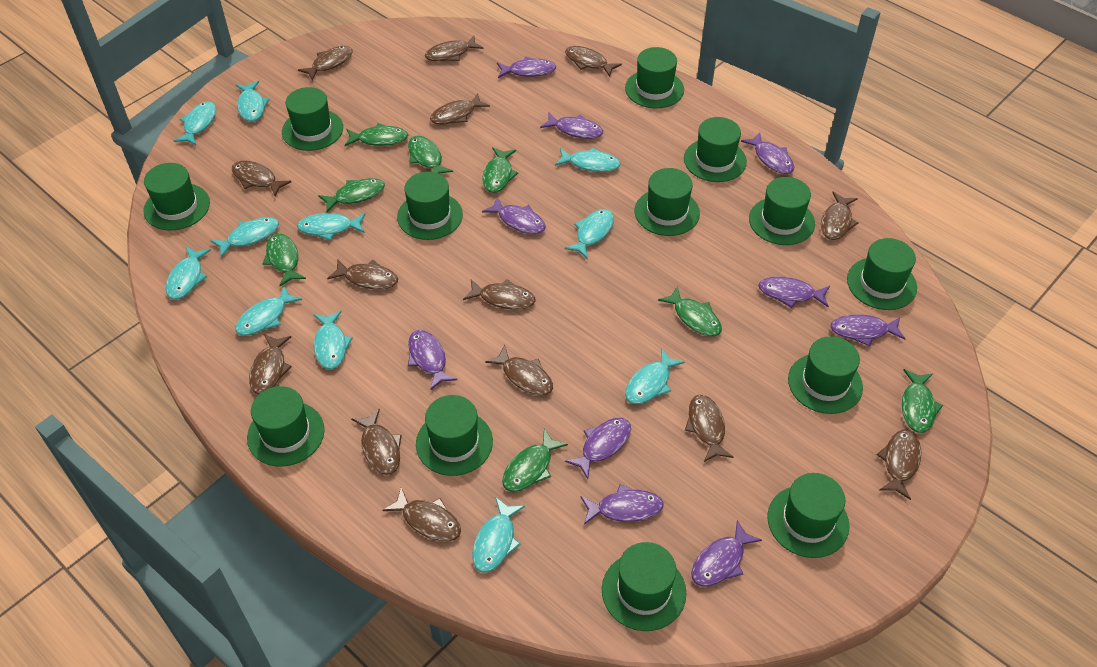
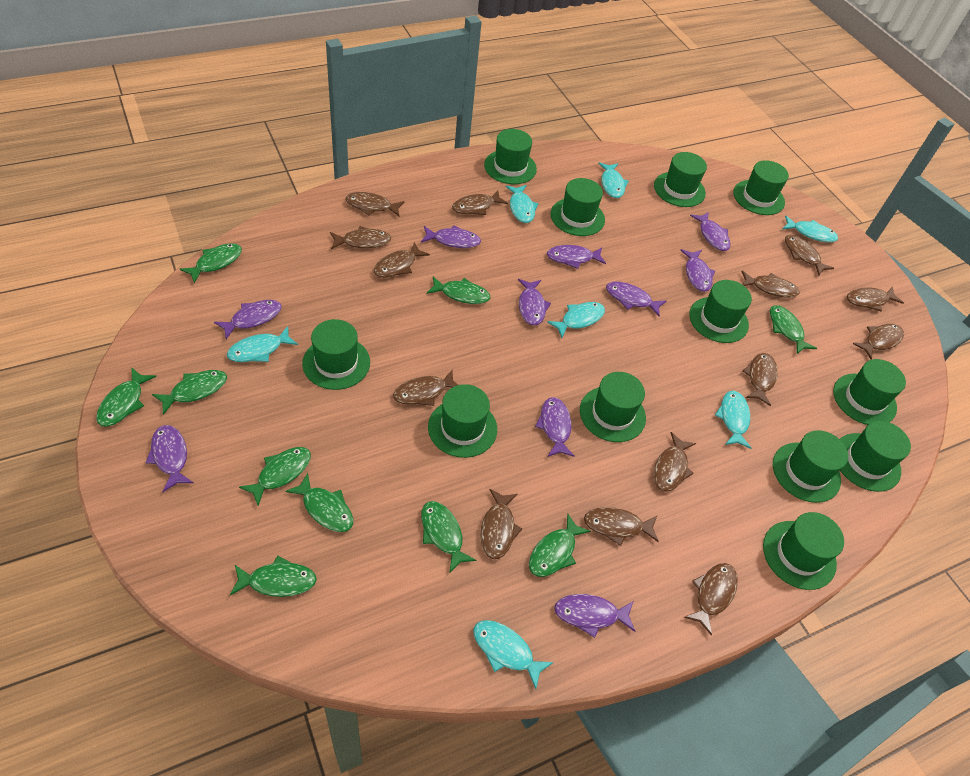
green fish: 8 -> 10
green hat: 13 -> 12
turquoise fish: 11 -> 7

